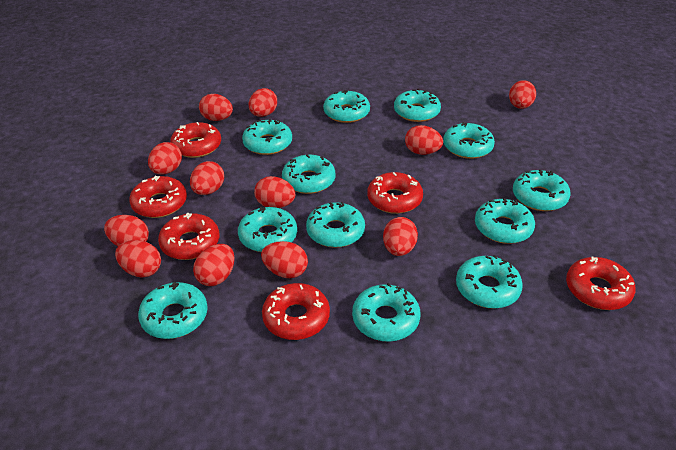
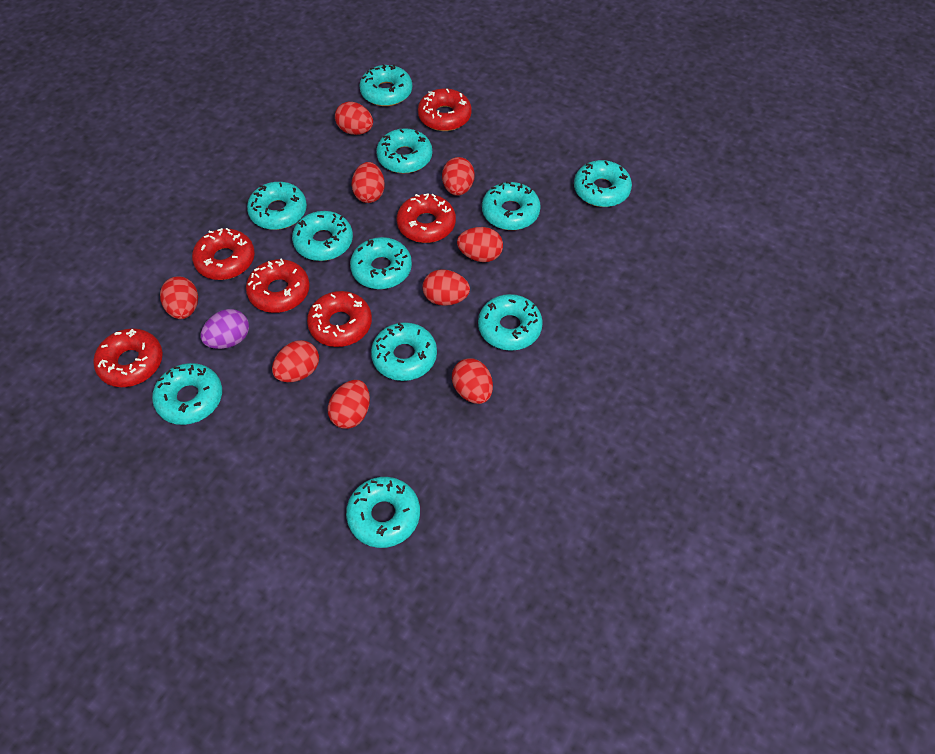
purple egg: 0 -> 1
red egg: 12 -> 9
turquoise donut: 12 -> 11

